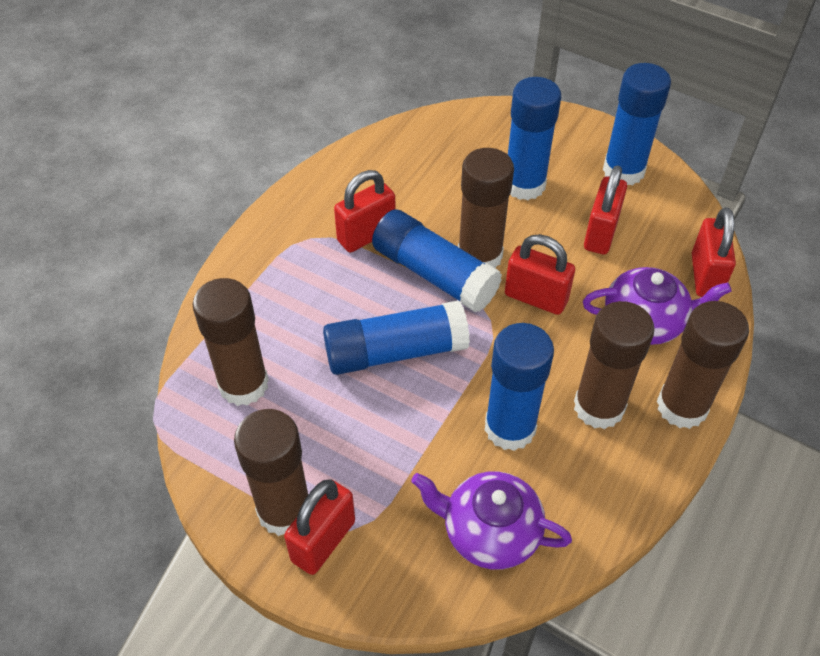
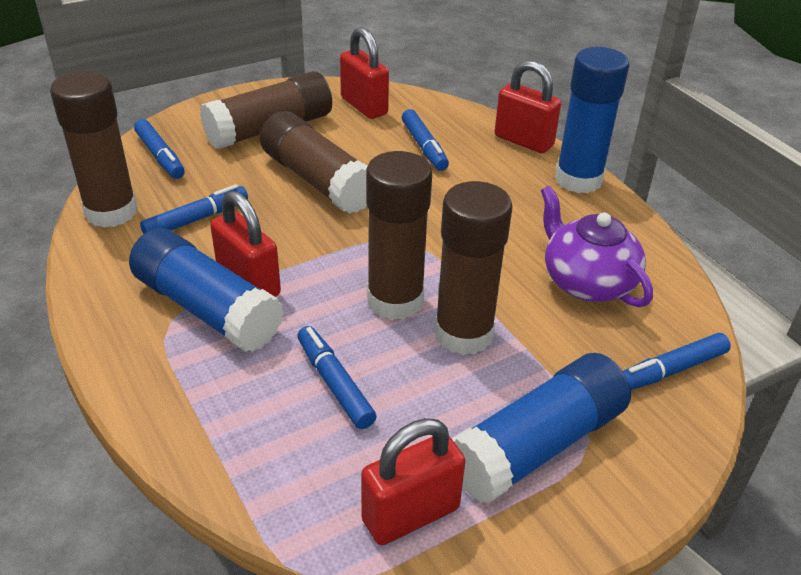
blue glue stick: 5 -> 3
blue marker: 0 -> 5
purple teapot: 2 -> 1
red padlock: 5 -> 4

